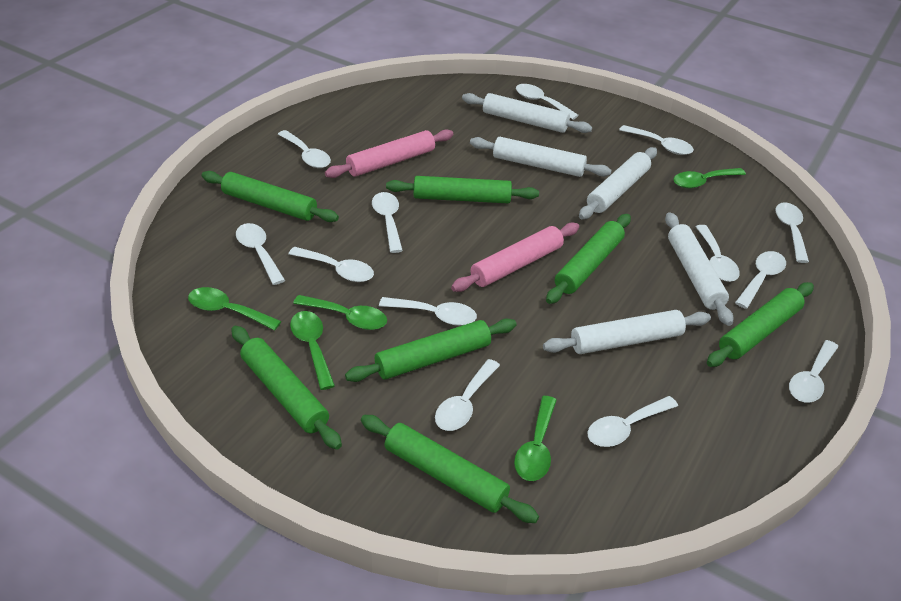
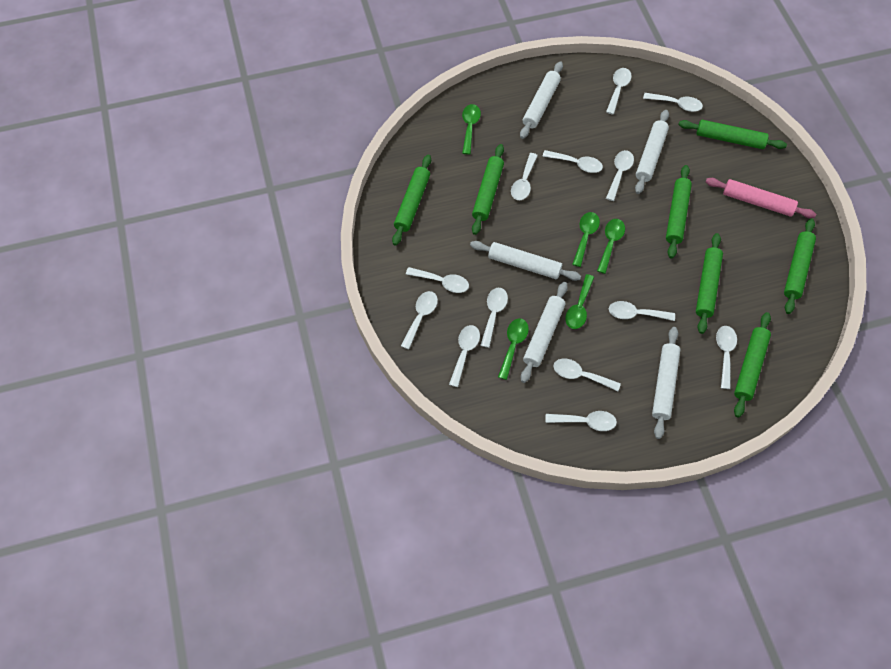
pink rolling pin: 2 -> 1

